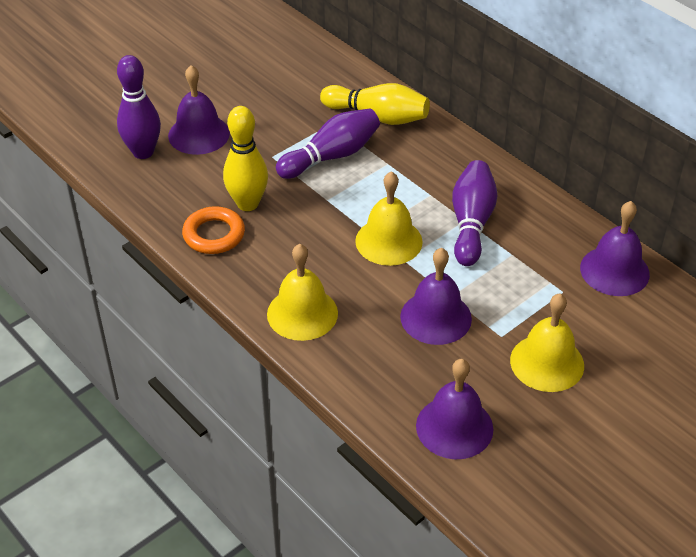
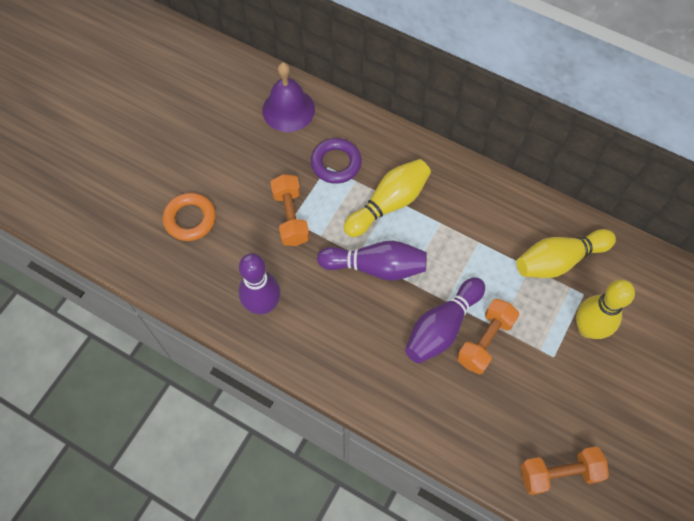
orange dumbbell: 0 -> 3
purple bell: 4 -> 1
purple ring: 0 -> 1
yellow bell: 3 -> 0
yellow bowling pin: 2 -> 3

